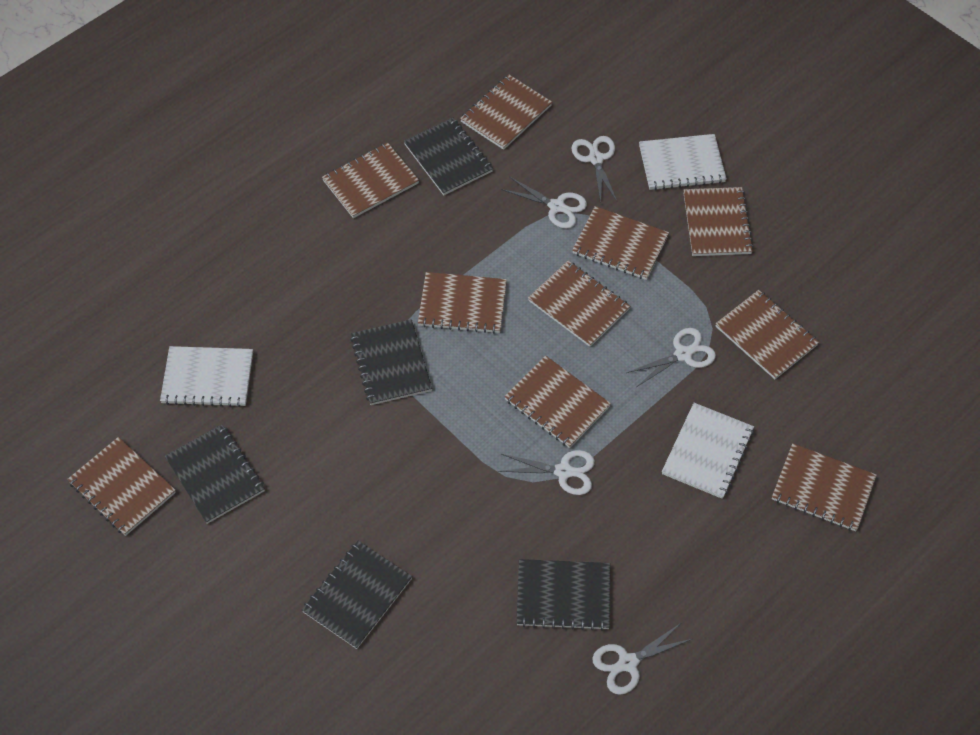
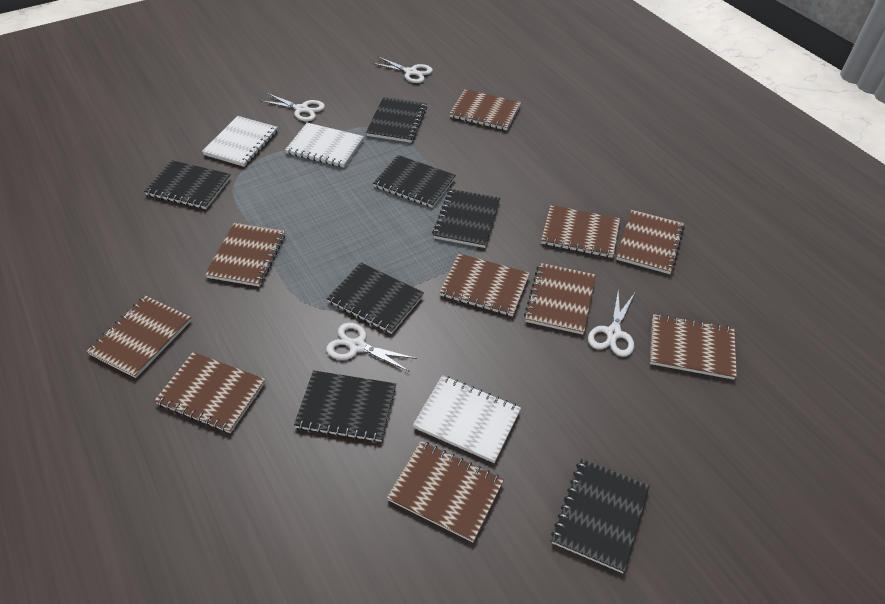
black notebook: 5 -> 7
white scissors: 5 -> 4

